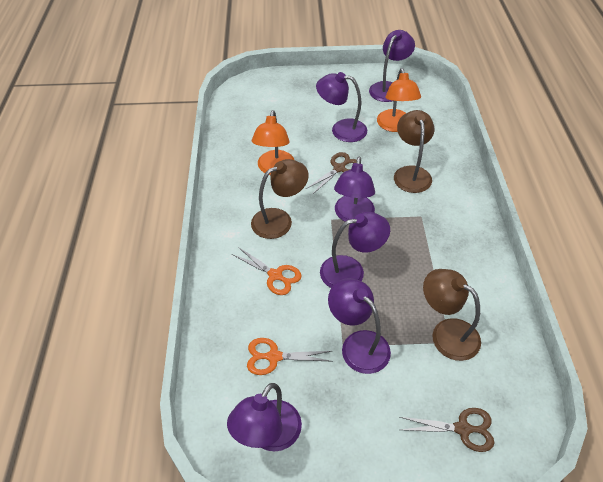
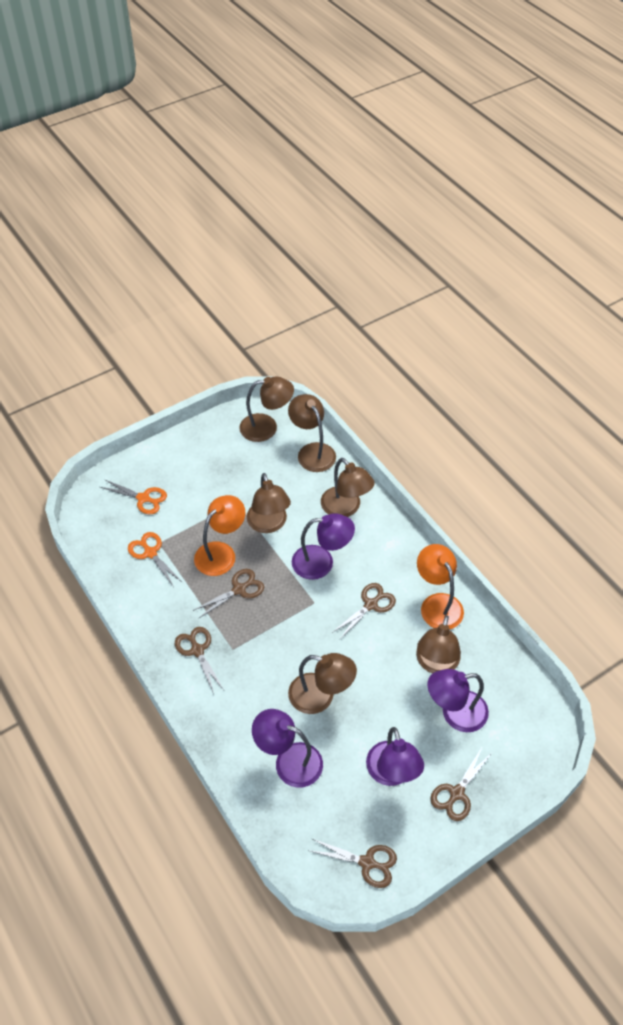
brown lamp: 3 -> 6
brown scissors: 2 -> 5
purple lamp: 6 -> 4

